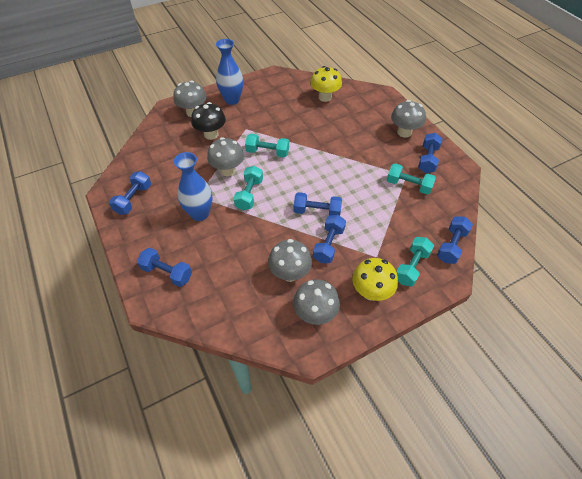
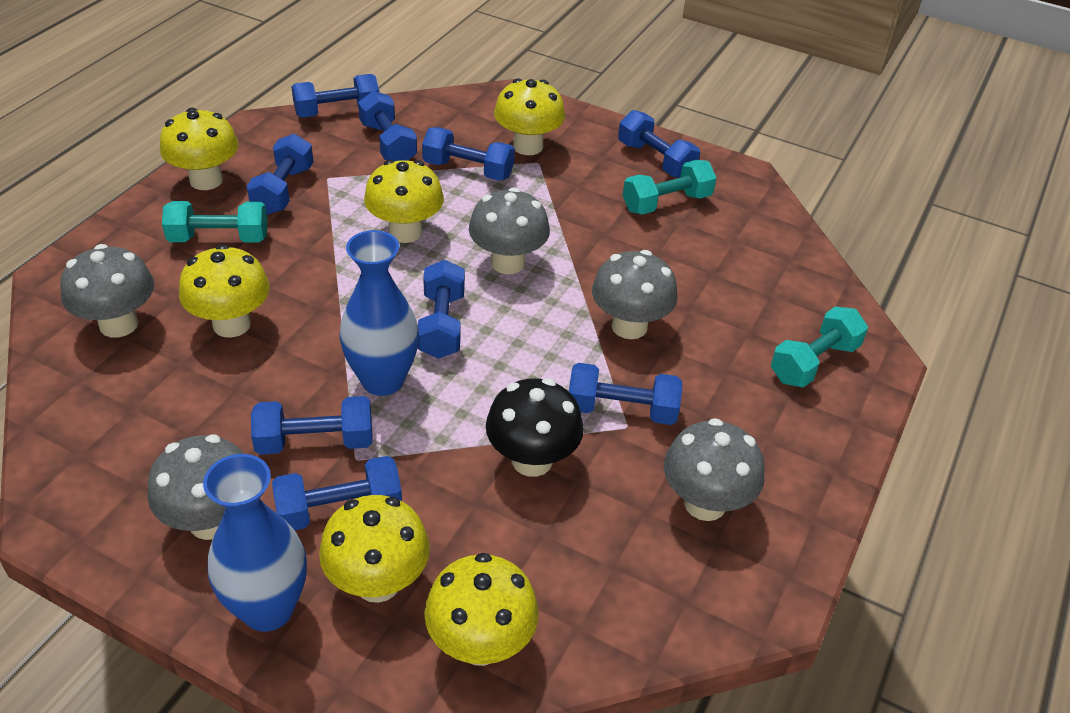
blue dumbbell: 6 -> 9
turquoise dumbbell: 4 -> 3
yellow mushroom: 2 -> 6

